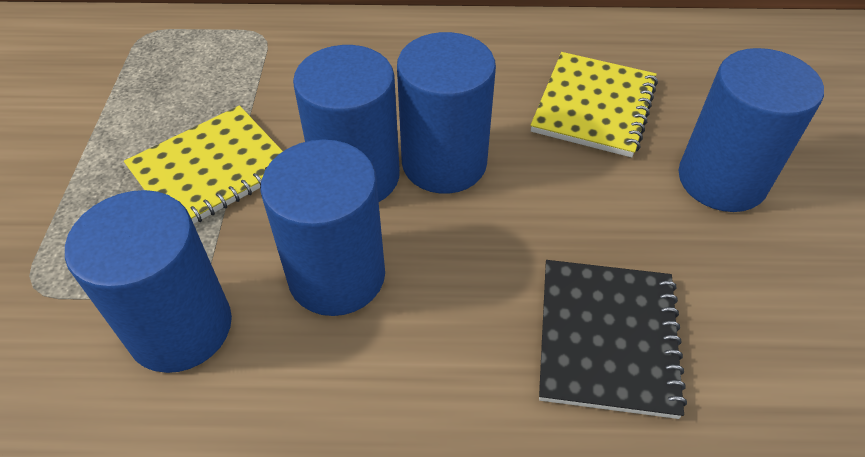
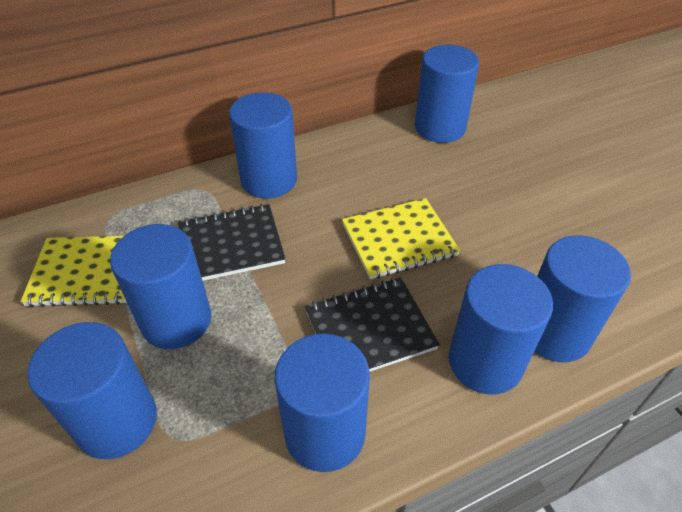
black notebook: 1 -> 2
blue cylinder: 5 -> 7

